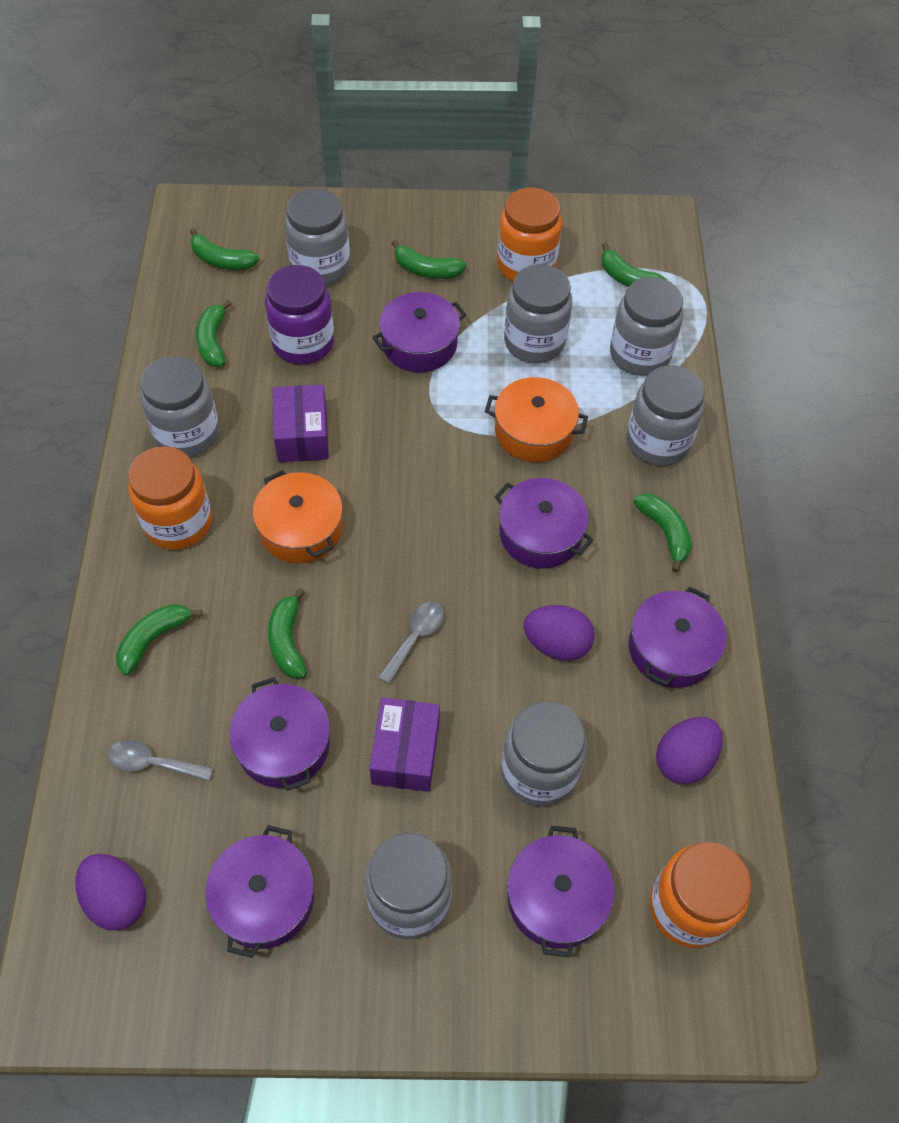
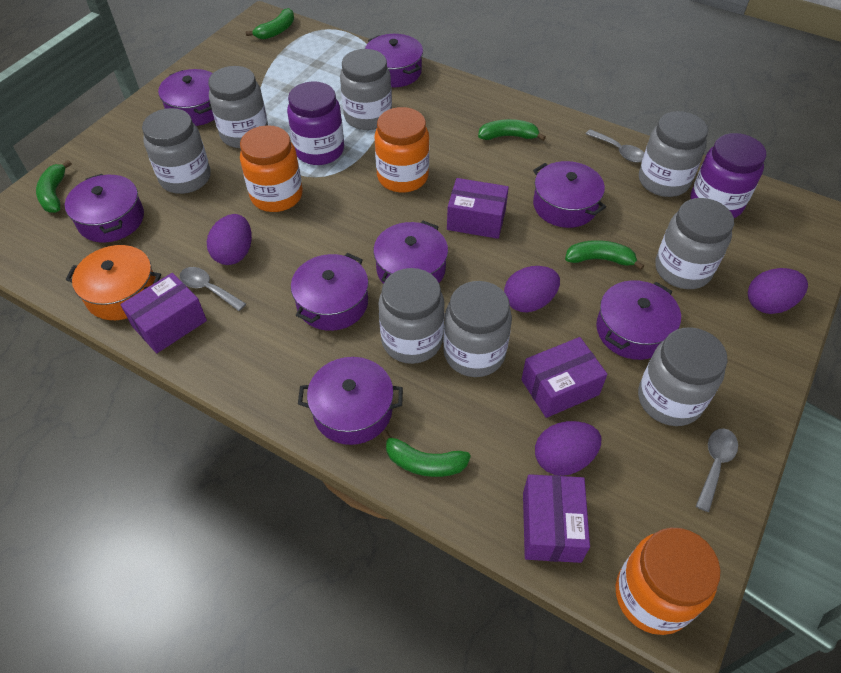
green banana: 7 -> 5
grey jar: 7 -> 8
grey spoon: 2 -> 3
orange pot: 2 -> 1
purple box: 2 -> 4
purple egg: 3 -> 4
purple jar: 1 -> 2
purple pot: 6 -> 8

